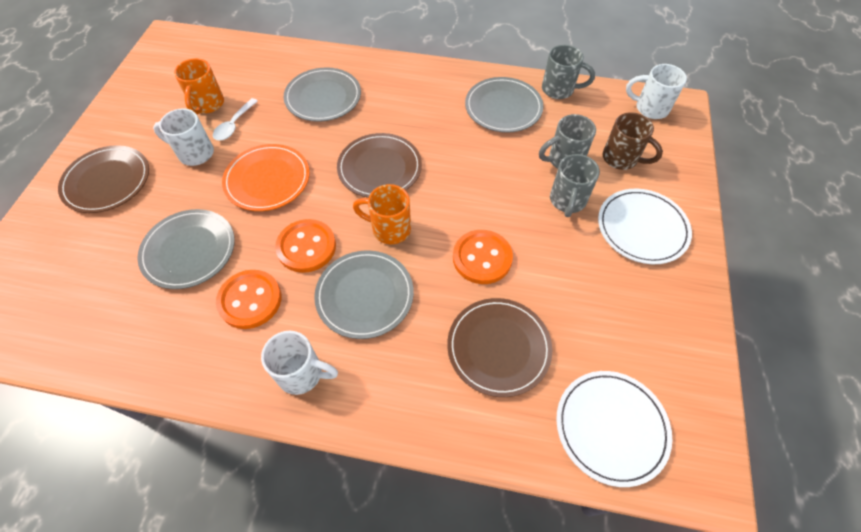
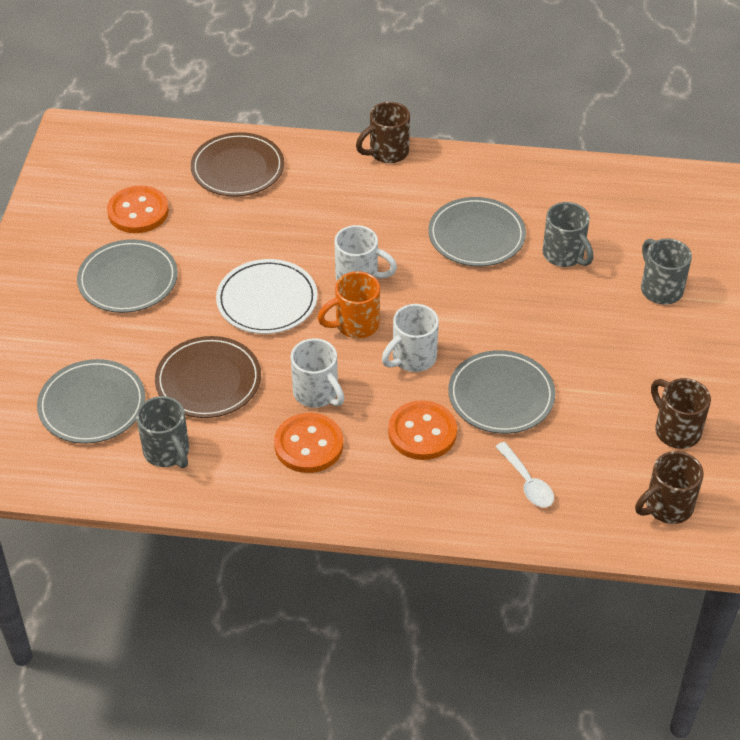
brown mug: 1 -> 3
brown plate: 3 -> 2
orange mug: 2 -> 1
orange plate: 1 -> 0
white plate: 2 -> 1

